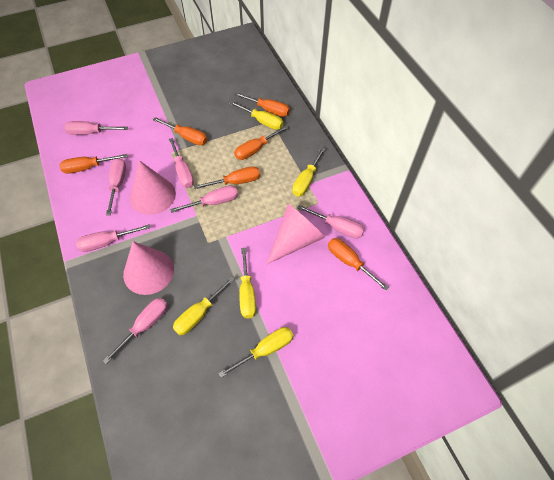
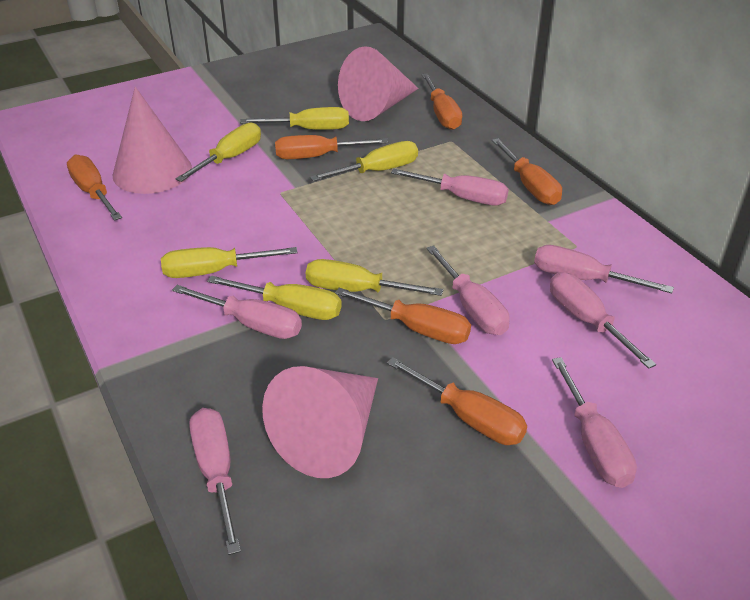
yellow screwdriver: 5 -> 6

